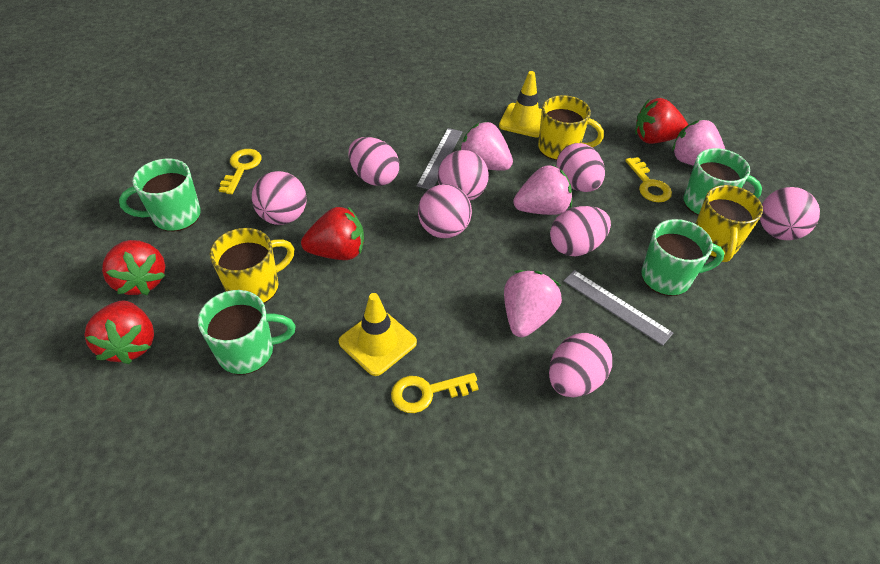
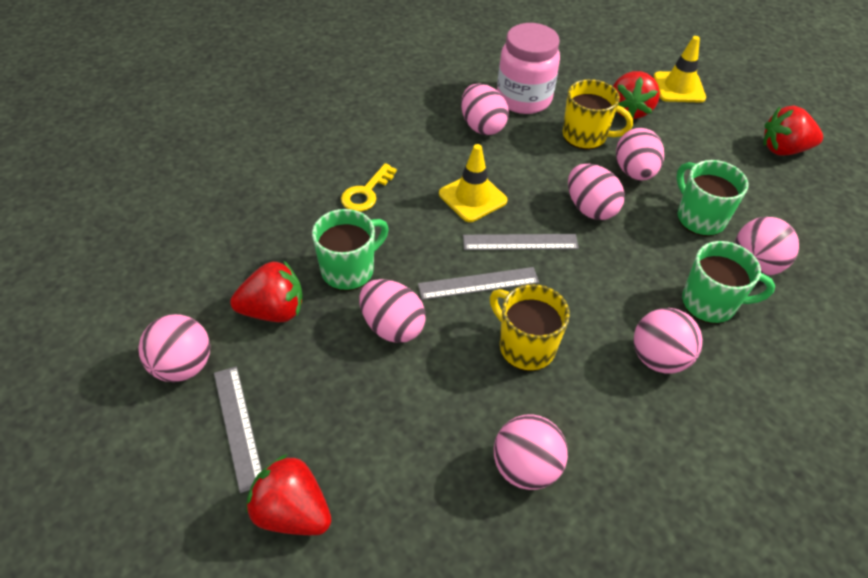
green mug: 4 -> 3
grey ruler: 2 -> 3
pink jar: 0 -> 1
pink strawberry: 4 -> 0
yellow key: 3 -> 1
yellow mug: 3 -> 2

